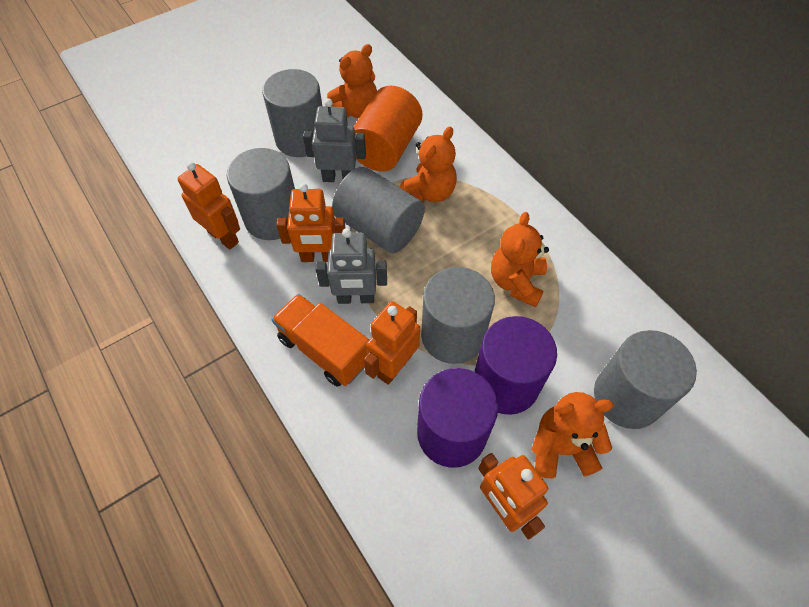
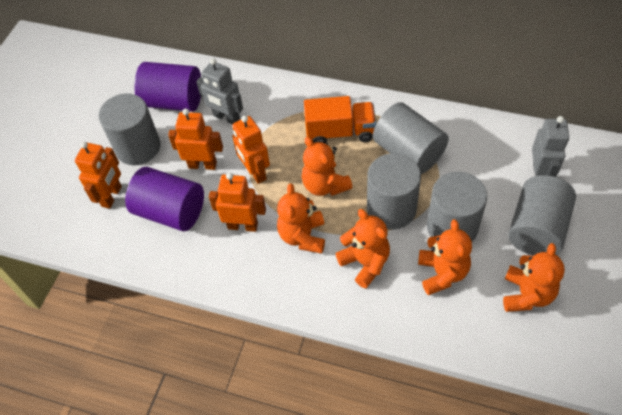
orange cylinder: 1 -> 0
orange teddy bear: 4 -> 5

